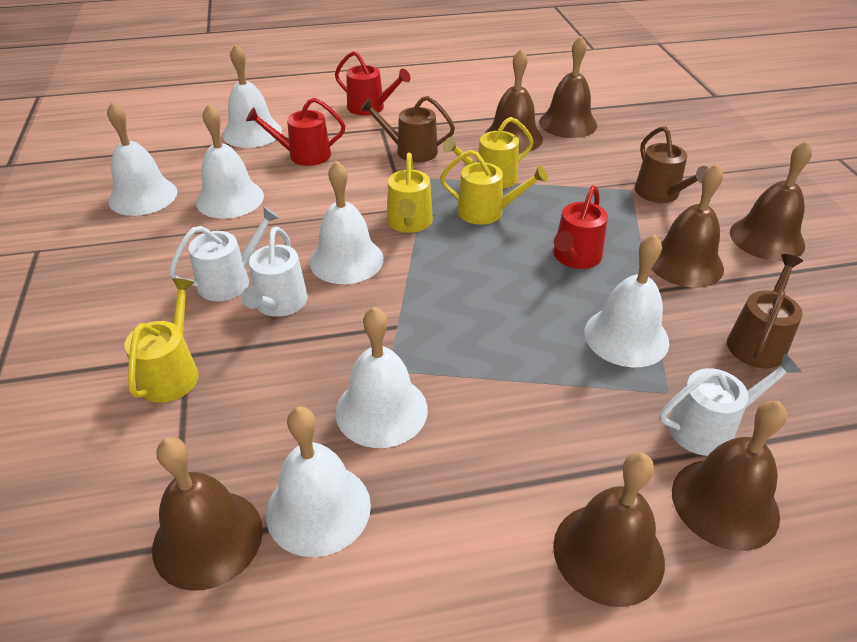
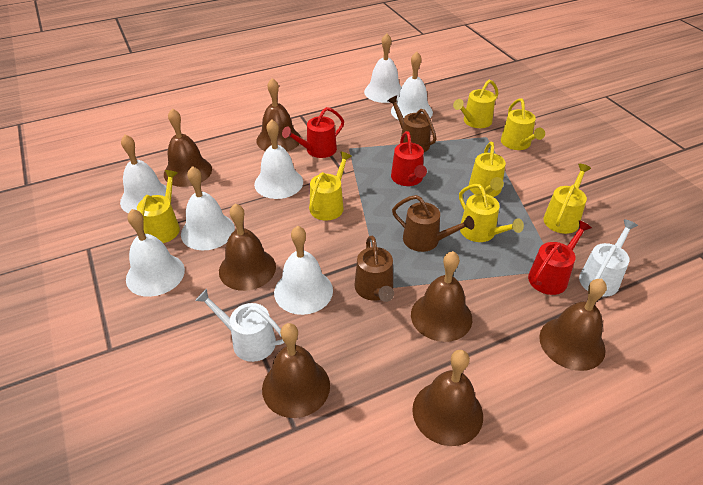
white watering can: 3 -> 2
yellow watering can: 4 -> 7

